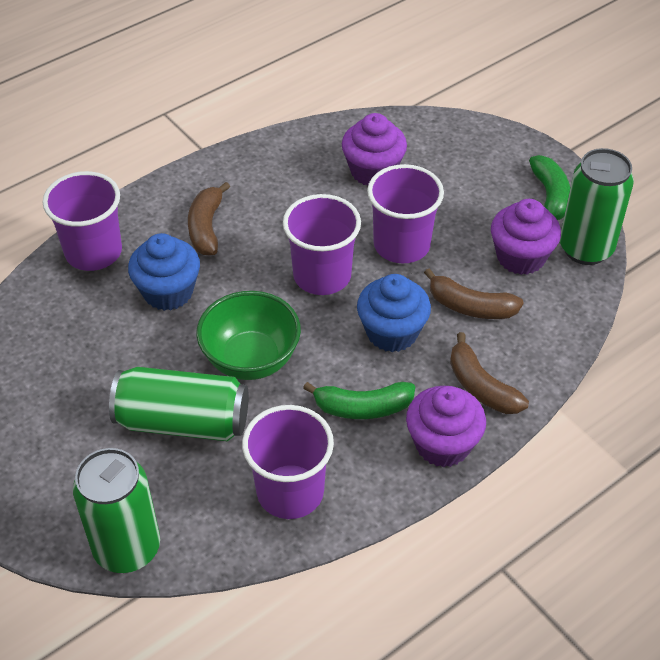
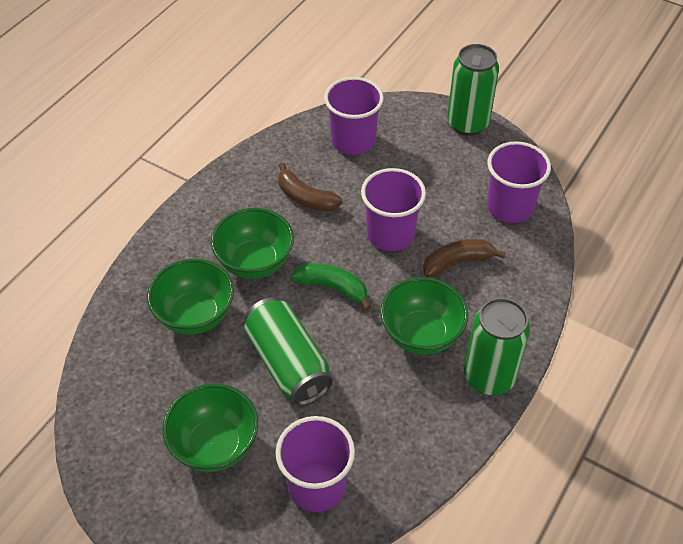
blue cupcake: 2 -> 0
brown banana: 3 -> 2
green banana: 2 -> 1
green bowl: 1 -> 4
purple cupcake: 3 -> 0

